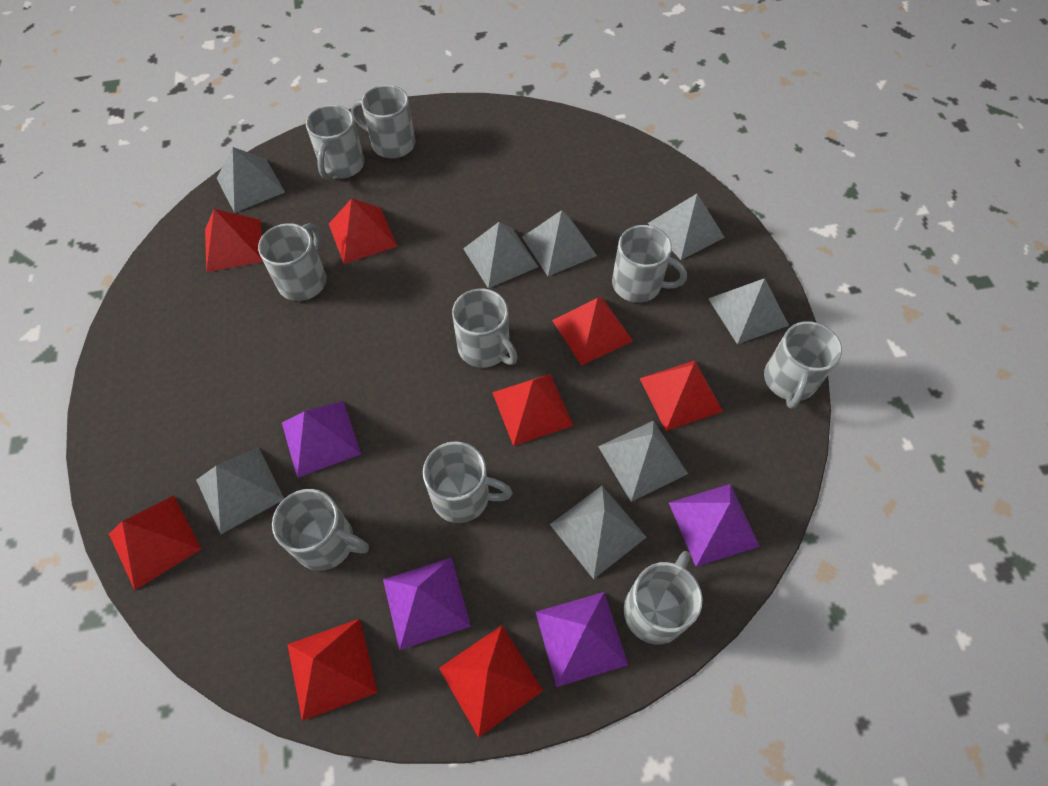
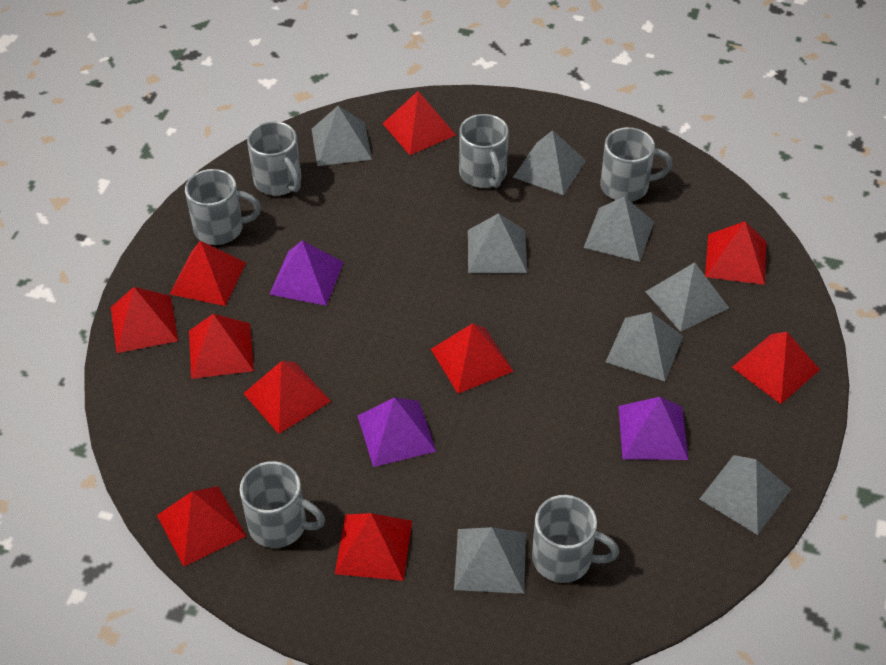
grey mug: 9 -> 6
purple pyramid: 4 -> 3
red pyramid: 8 -> 10

